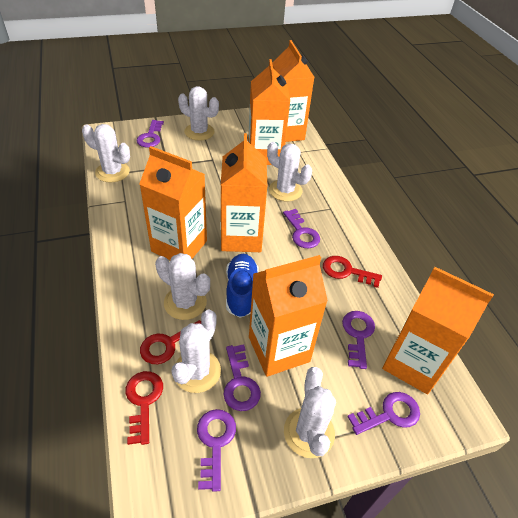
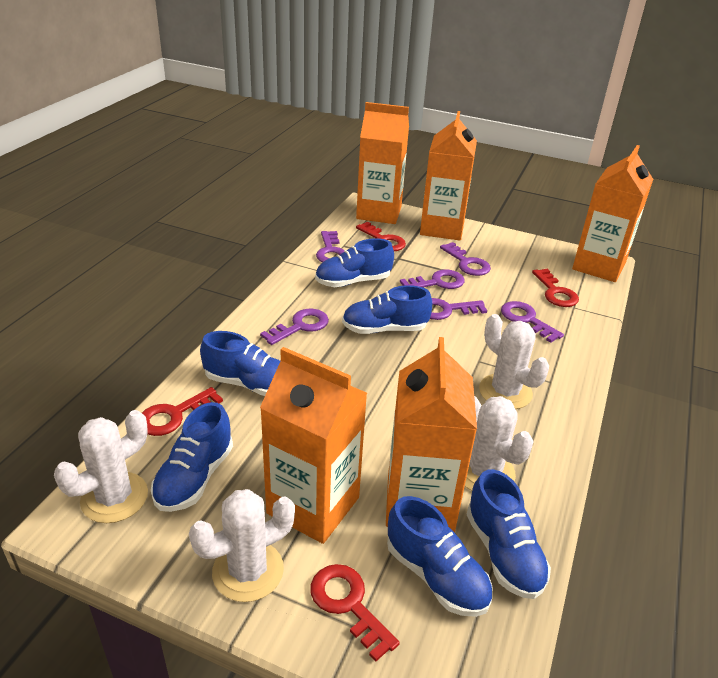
blue shoe: 1 -> 6
orange carton: 6 -> 5
red key: 3 -> 4
white cactus: 6 -> 4

